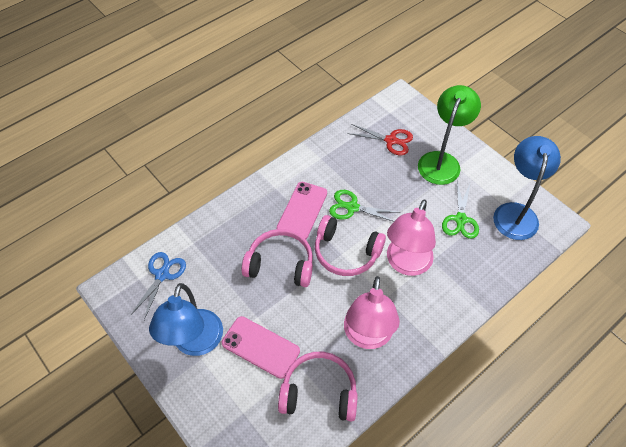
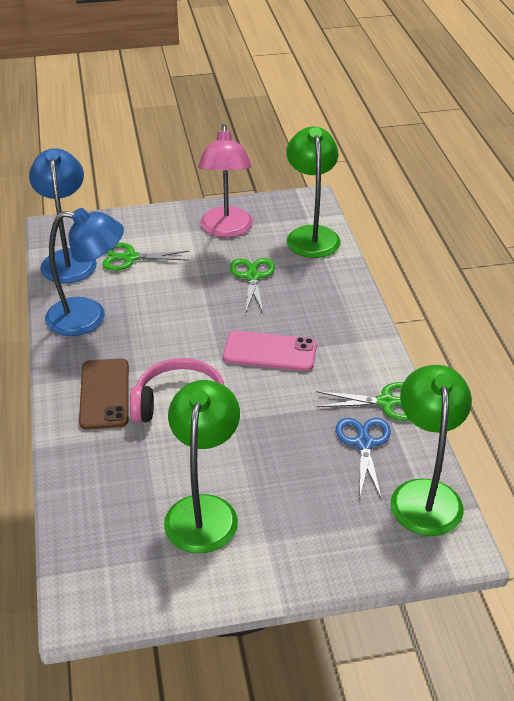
brown phone: 0 -> 1
green lamp: 1 -> 3
green scissors: 2 -> 3
pink headphones: 3 -> 1
pink lamp: 2 -> 1
pink phone: 2 -> 1
red scissors: 1 -> 0

